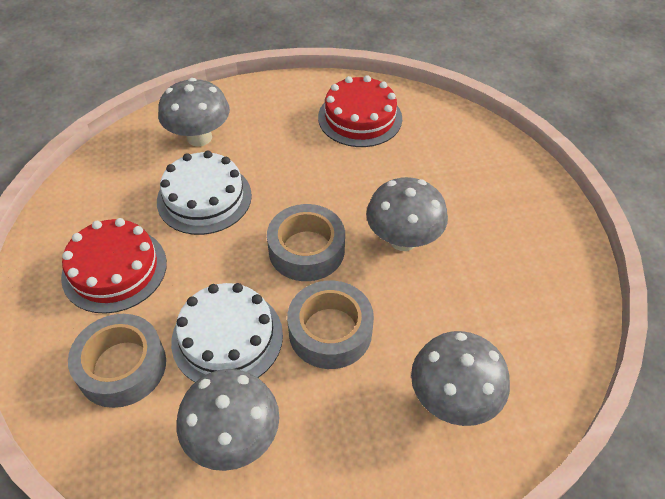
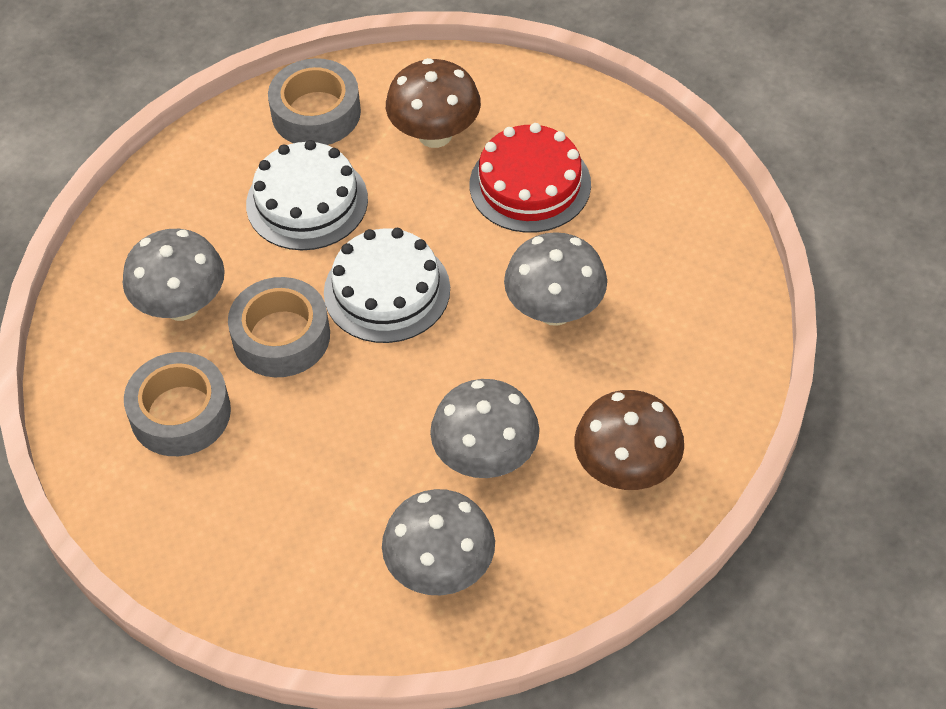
brown mushroom: 0 -> 2
red cake: 2 -> 1

